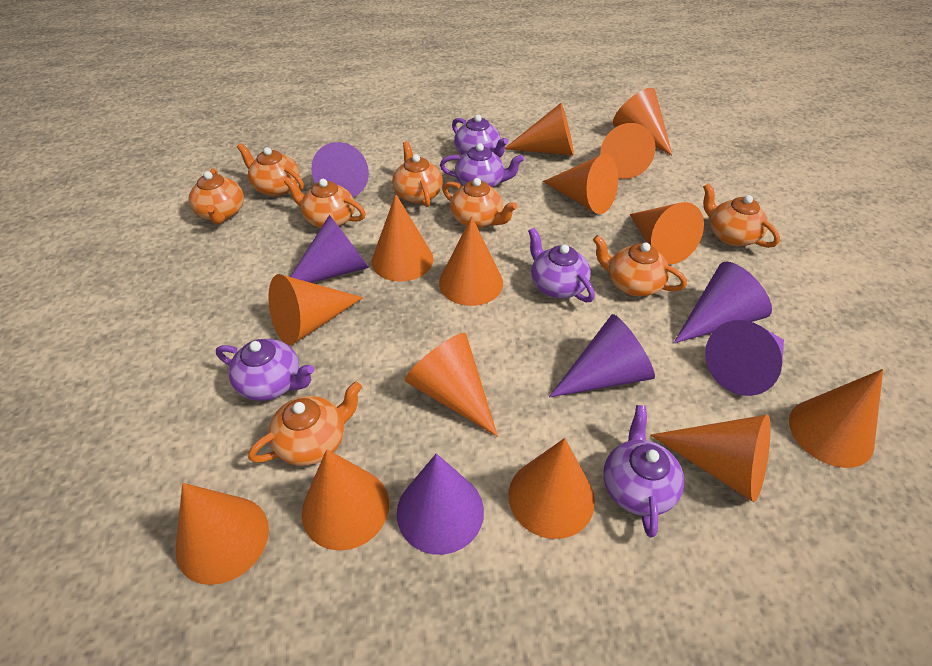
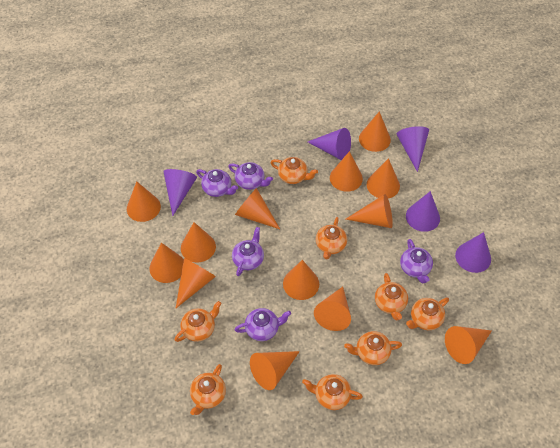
orange cone: 14 -> 13
purple cone: 6 -> 5

